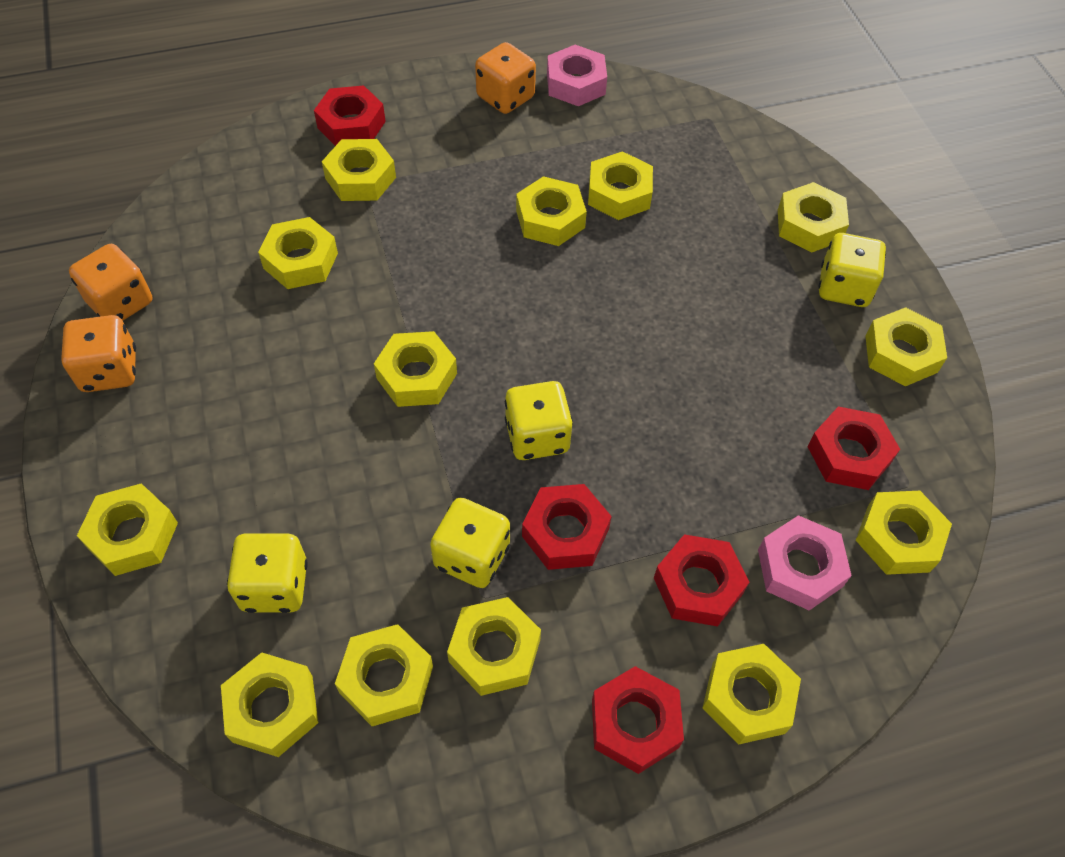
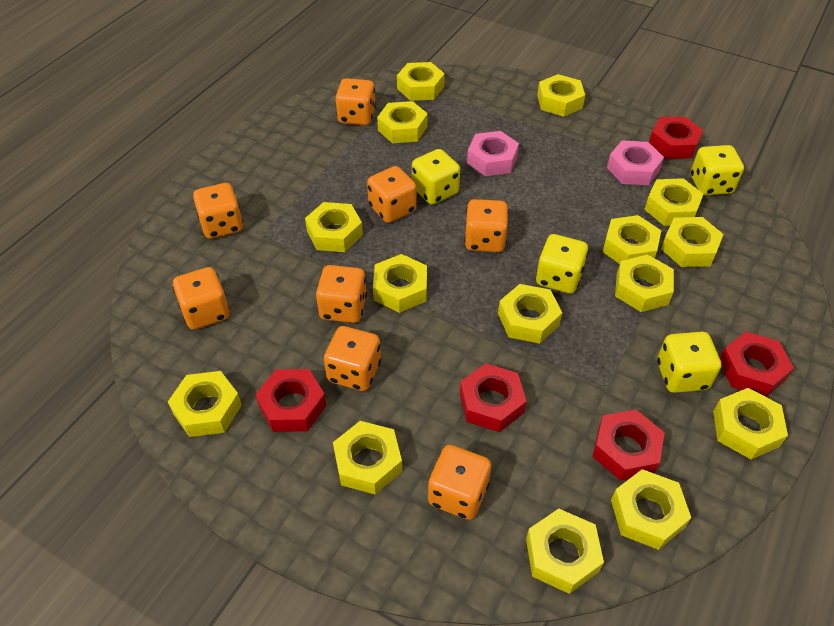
orange dice: 3 -> 8
yellow nut: 13 -> 15

